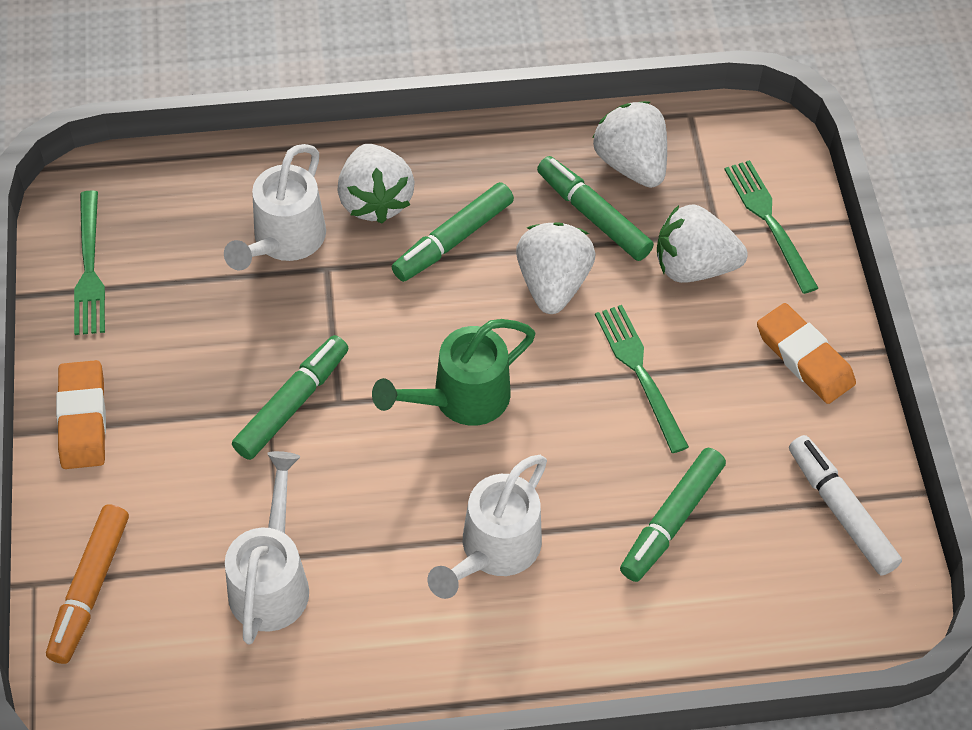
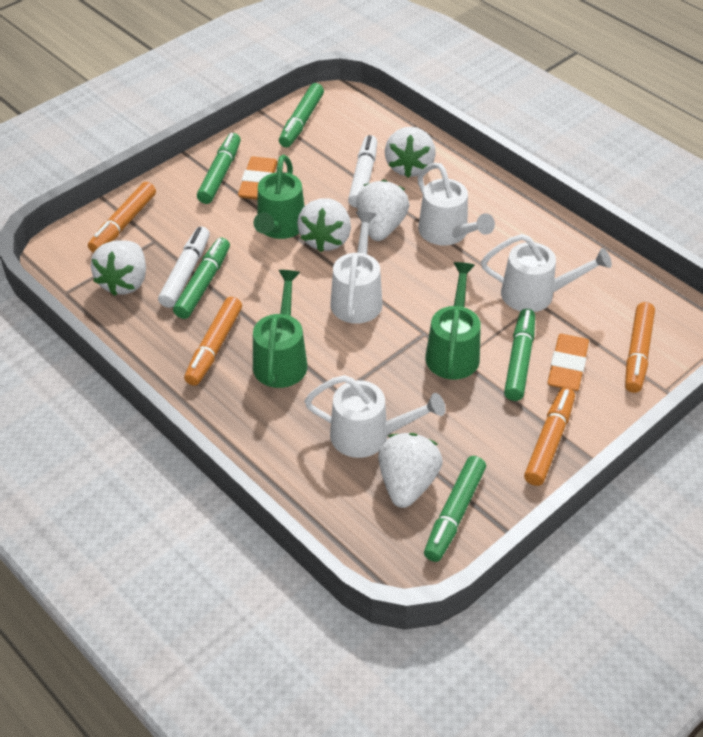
green fork: 3 -> 0
green marker: 4 -> 5
green watering can: 1 -> 3
orange marker: 1 -> 4
white marker: 1 -> 2
white strawberry: 4 -> 5
white watering can: 3 -> 4

